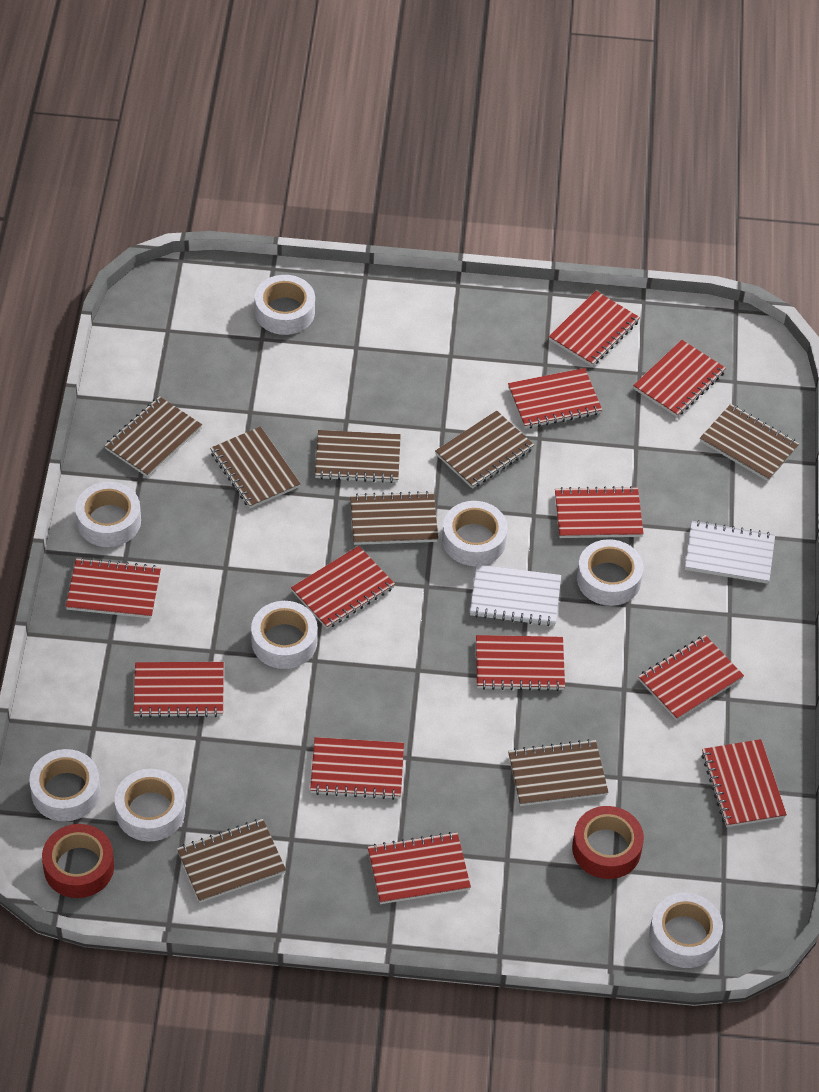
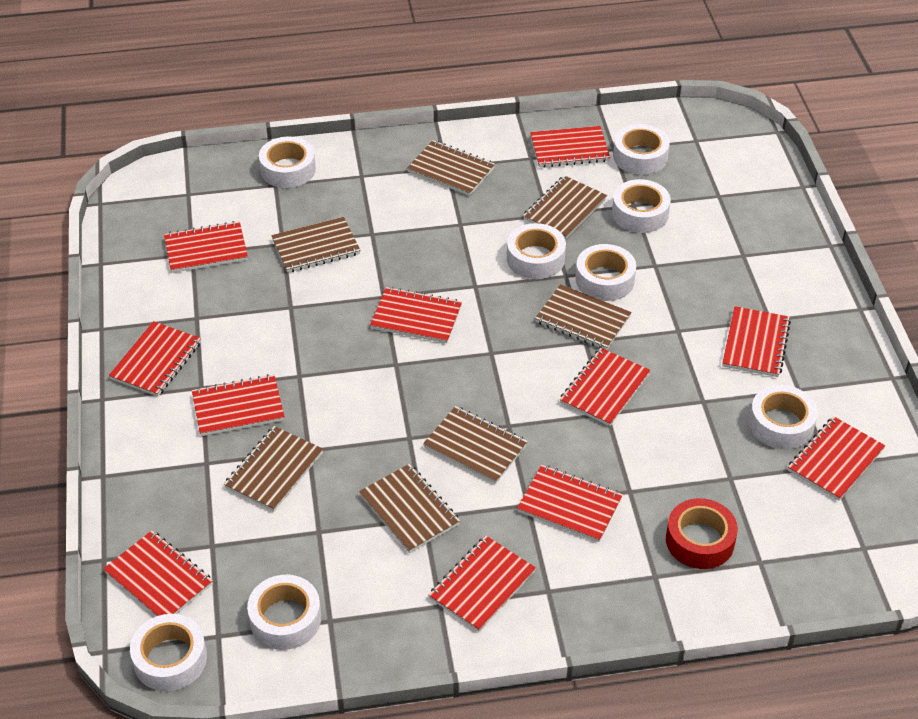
brown notebook: 8 -> 7
red notebook: 12 -> 11
red tape: 2 -> 1
white notebook: 2 -> 0

